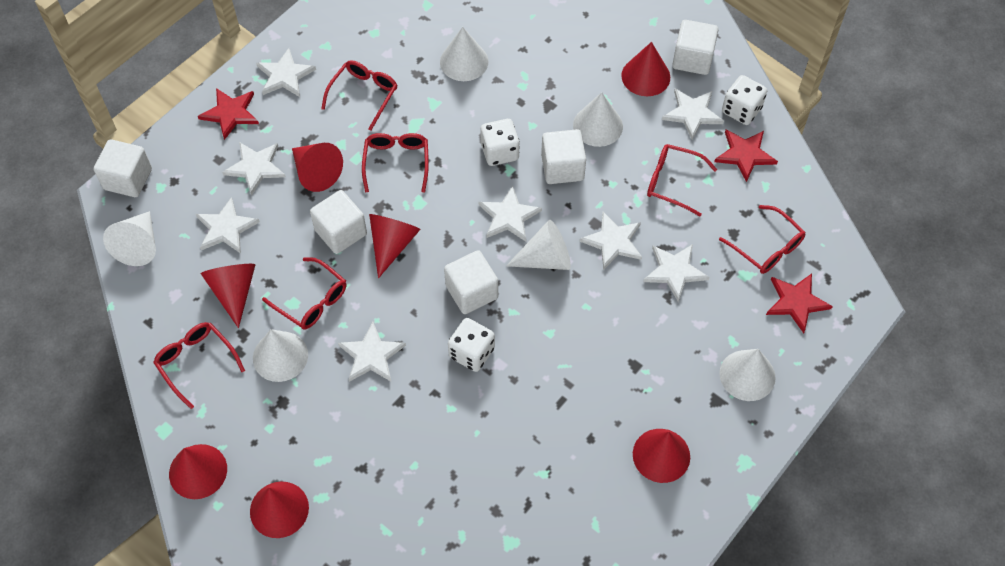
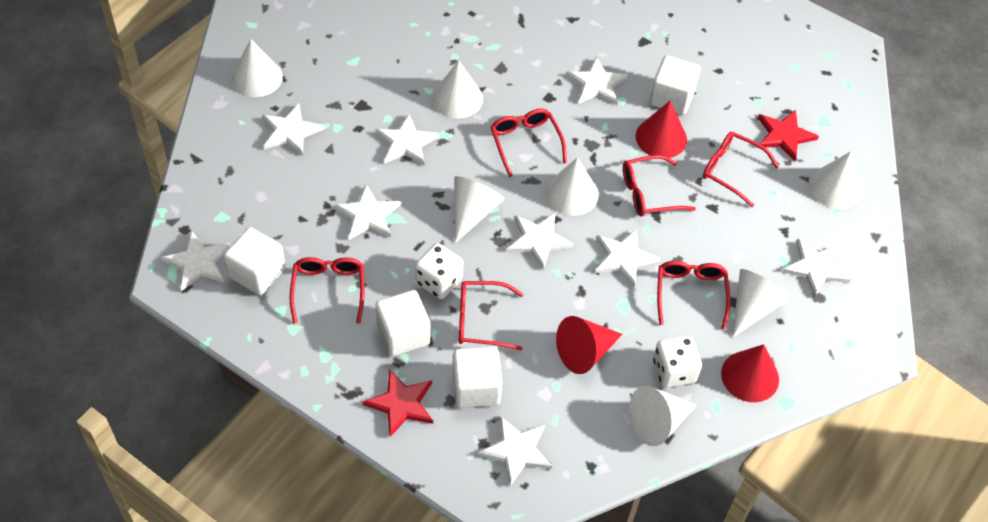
red cone: 7 -> 3
red star: 3 -> 2
white cone: 6 -> 7
white cube: 5 -> 4
white dice: 3 -> 2
white star: 8 -> 9

